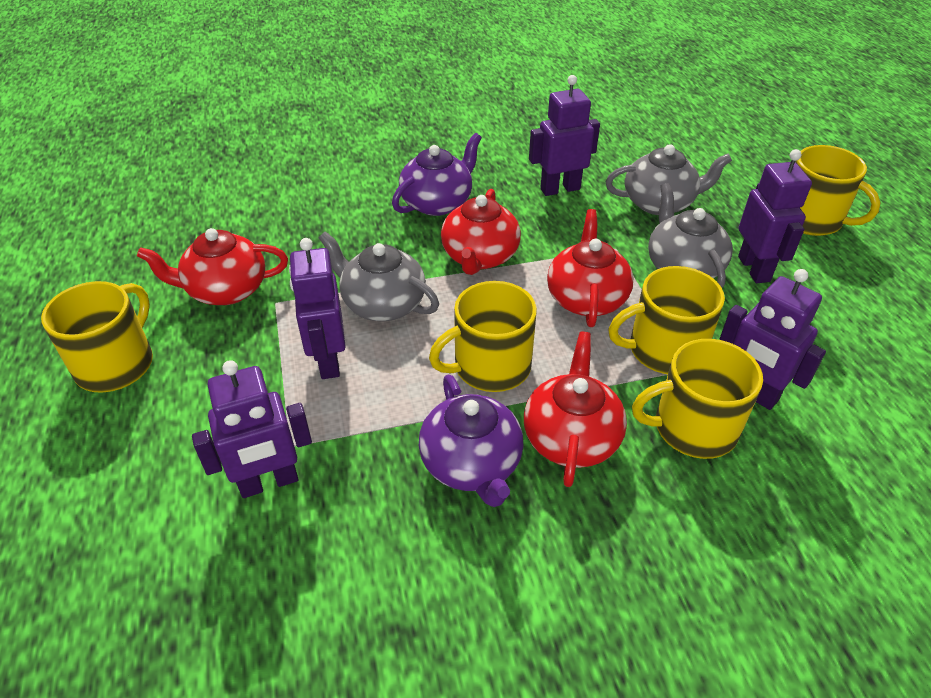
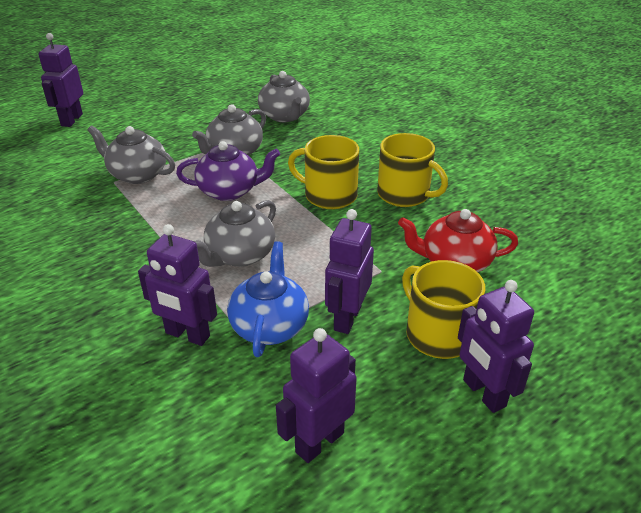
blue teapot: 0 -> 1
grey teapot: 3 -> 4
purple teapot: 2 -> 1
red teapot: 4 -> 1
yellow mug: 5 -> 3

